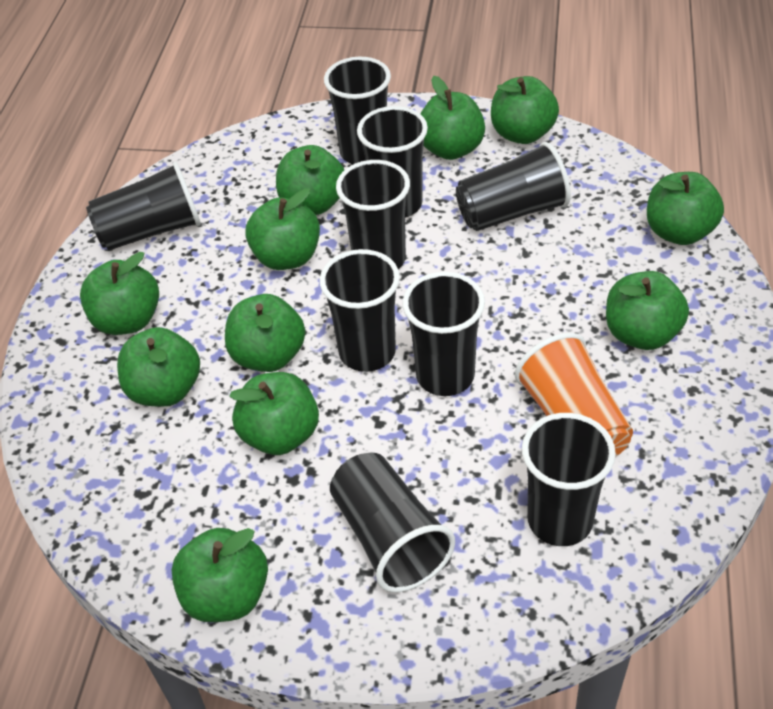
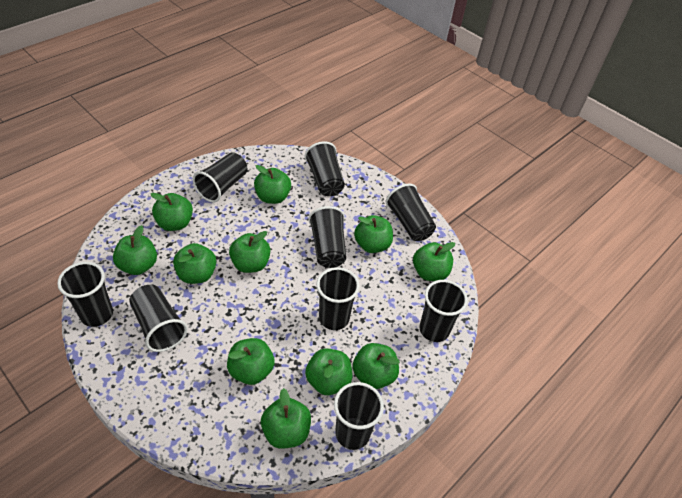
orange cup: 1 -> 0

